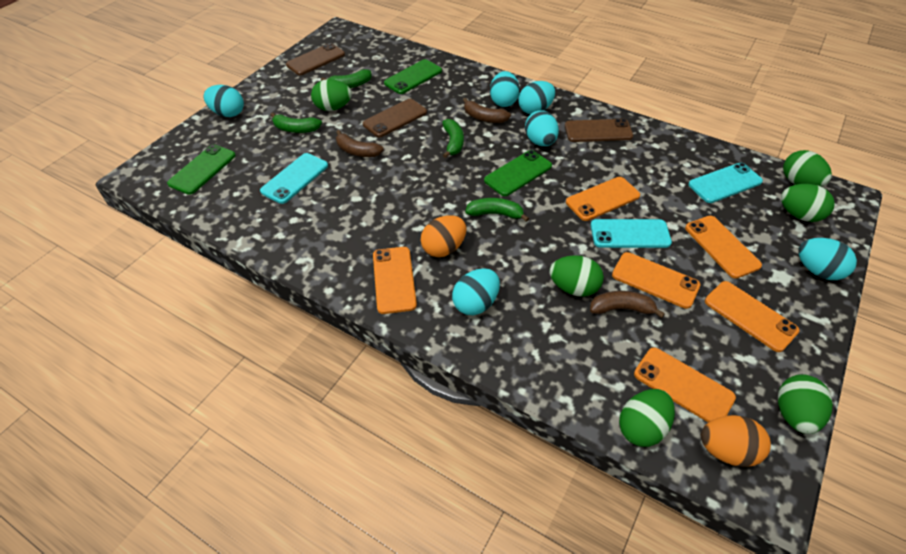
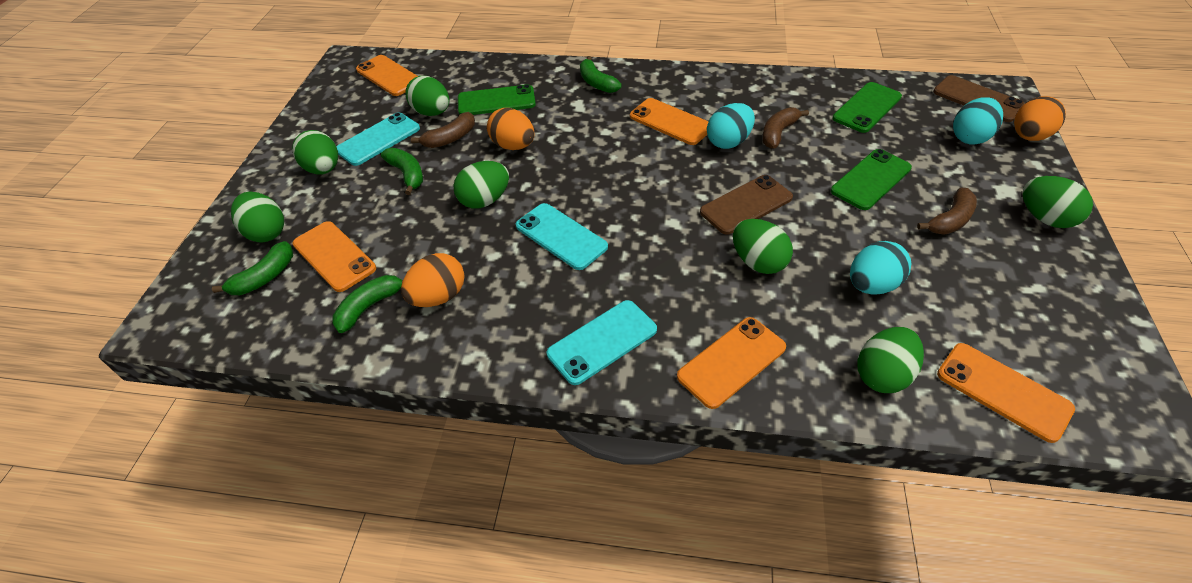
brown phone: 3 -> 2
green egg: 6 -> 7
orange egg: 2 -> 3
orange phone: 6 -> 5
turquoise egg: 6 -> 3

